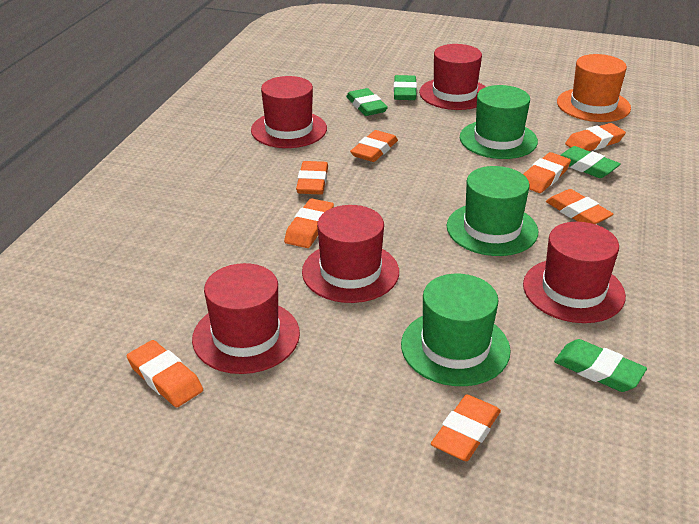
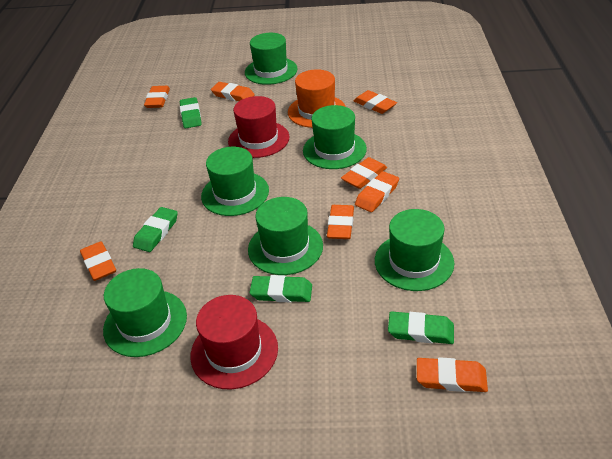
green hat: 3 -> 6
red hat: 5 -> 2

